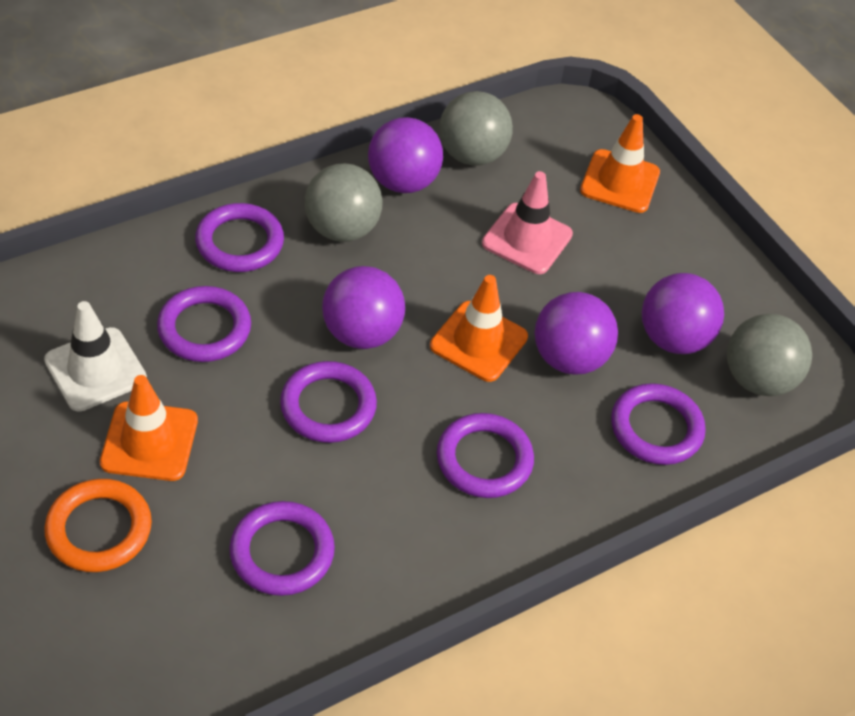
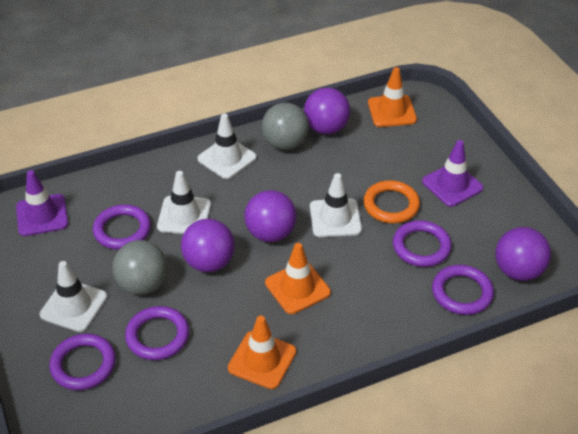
grey ball: 3 -> 2
pink traffic cone: 1 -> 0
purple ring: 6 -> 5
purple traffic cone: 0 -> 2
white traffic cone: 1 -> 4

